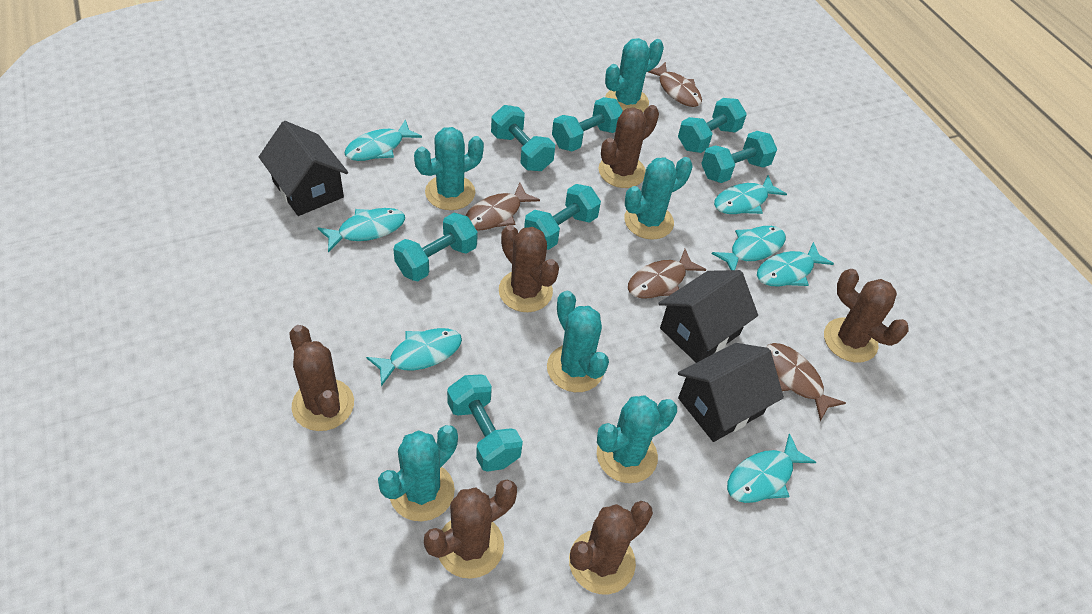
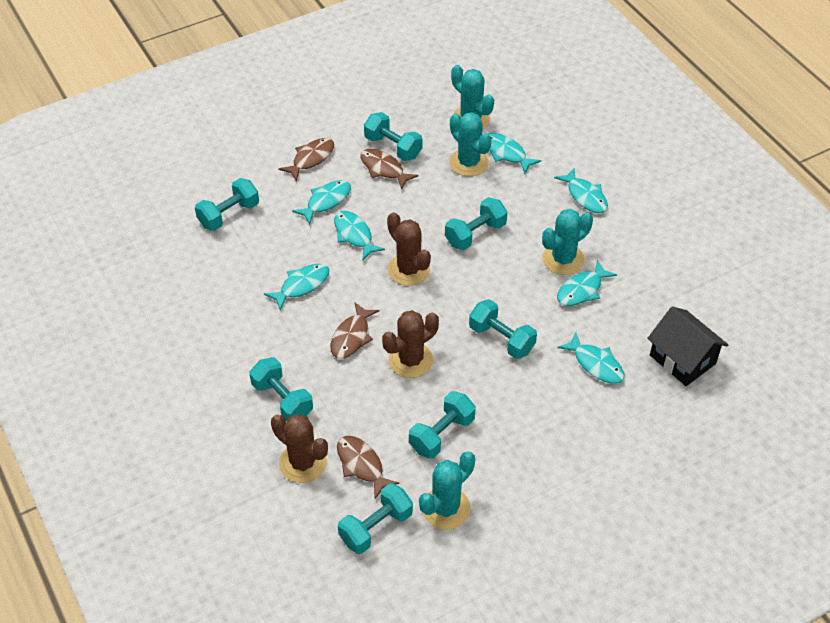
black house: 3 -> 1
brown cactus: 6 -> 3
turquoise cactus: 6 -> 4

